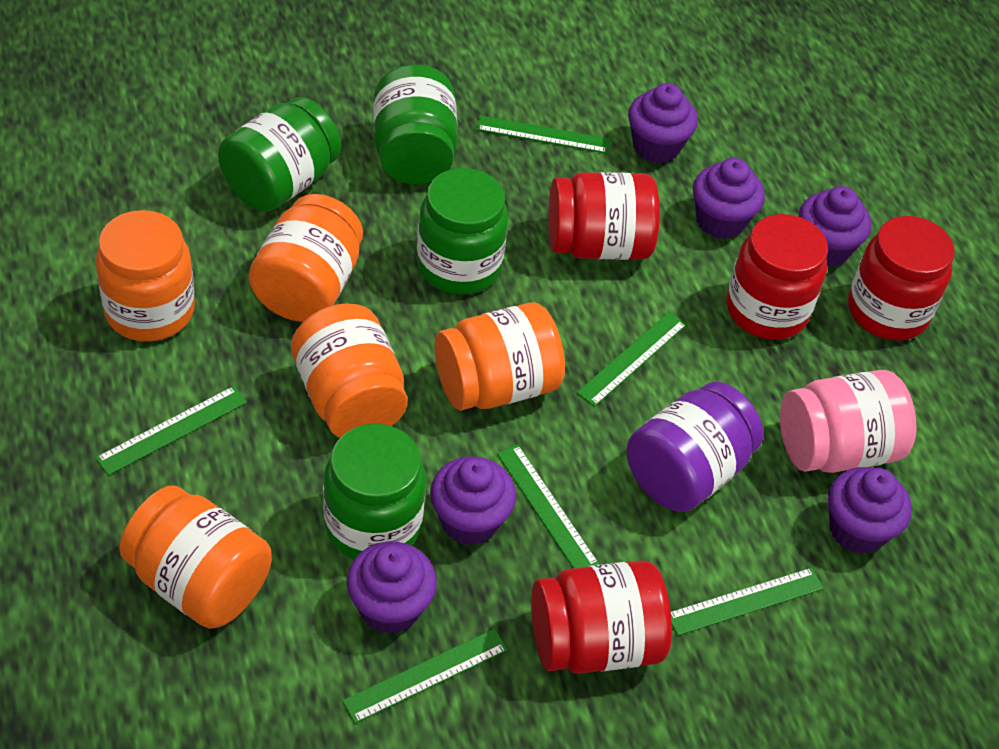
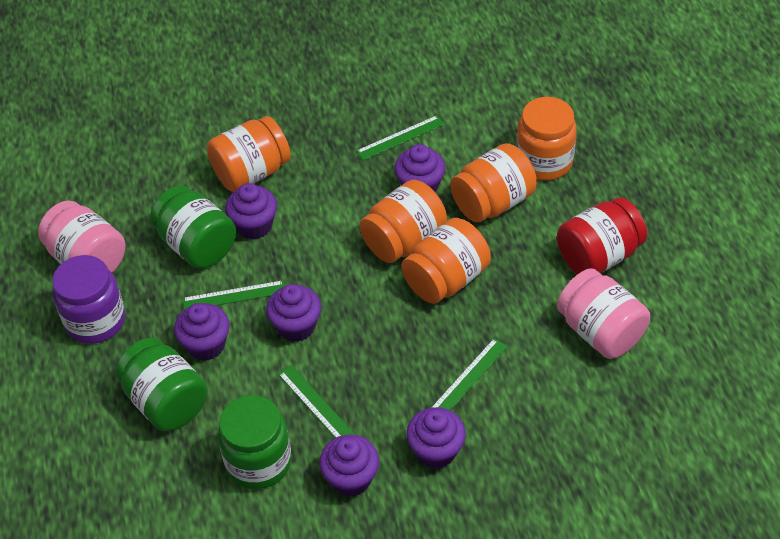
green jar: 4 -> 3
green ruler: 6 -> 4
pink jar: 1 -> 2
red jar: 4 -> 1

